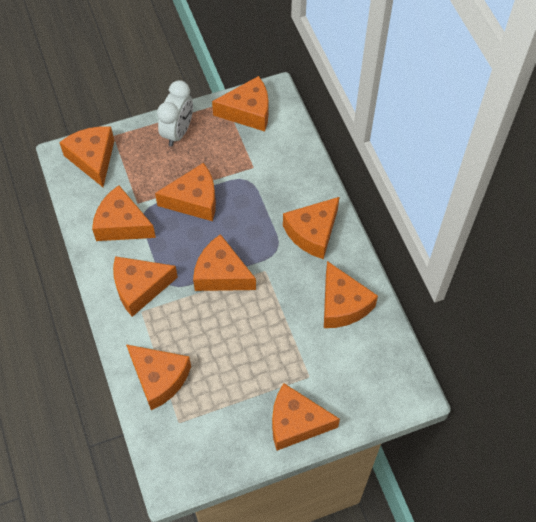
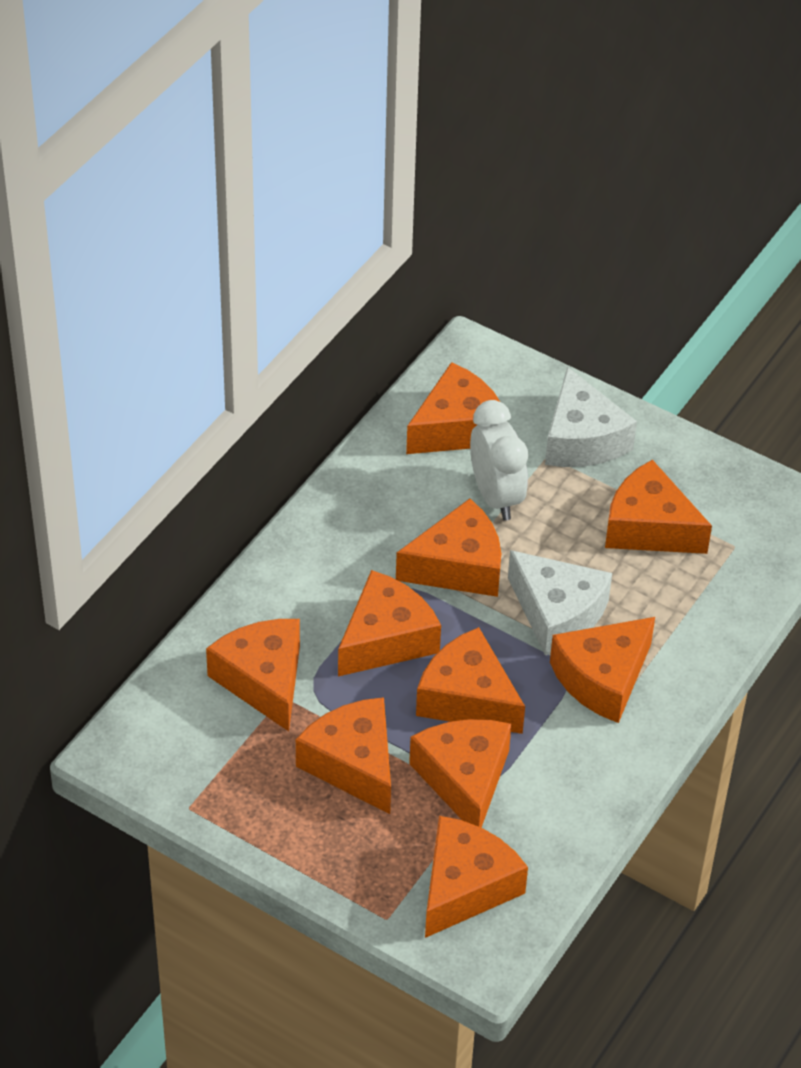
white cheese: 0 -> 2

